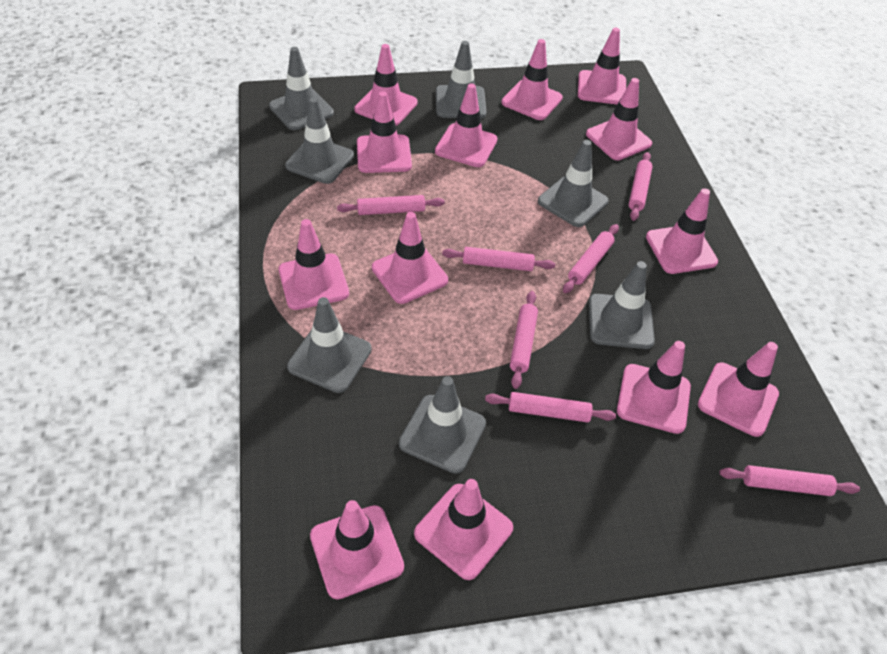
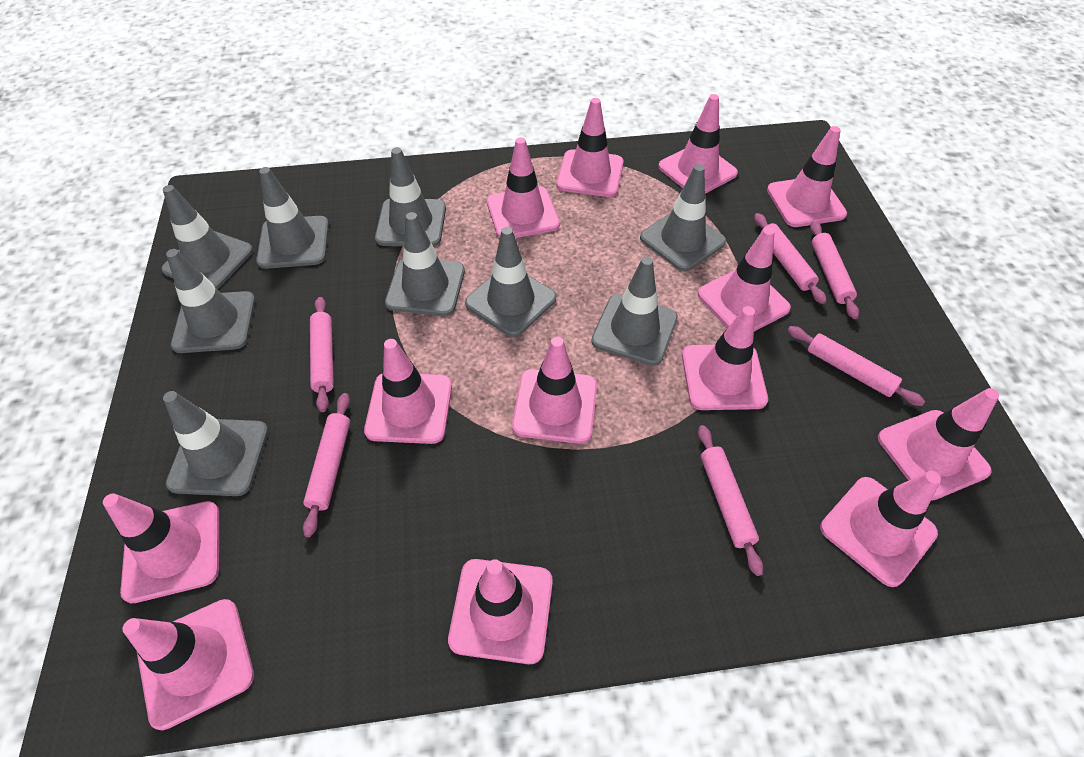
grey traffic cone: 7 -> 9
pink rolling pin: 7 -> 6

